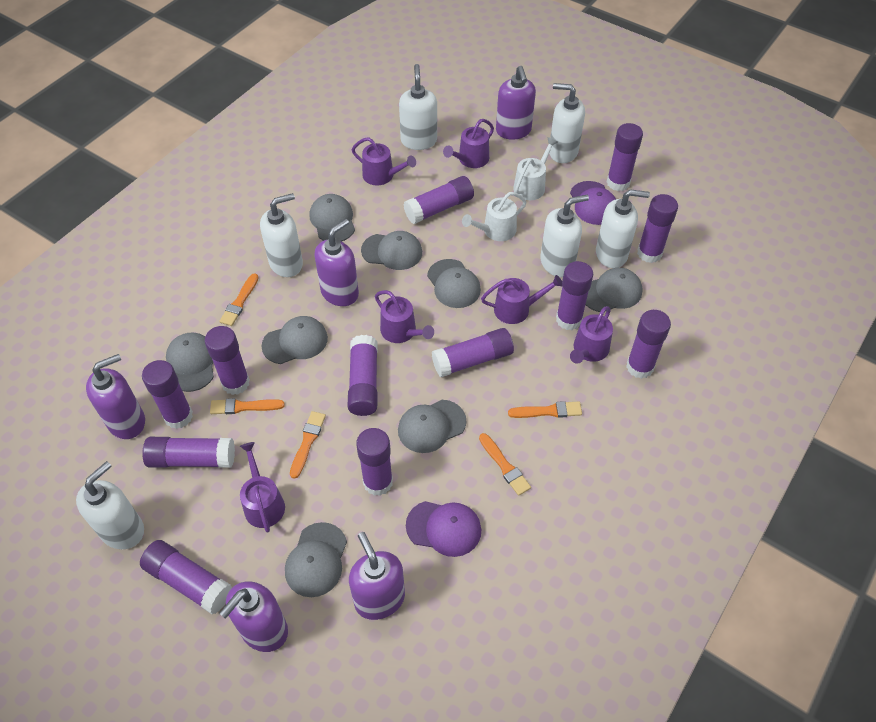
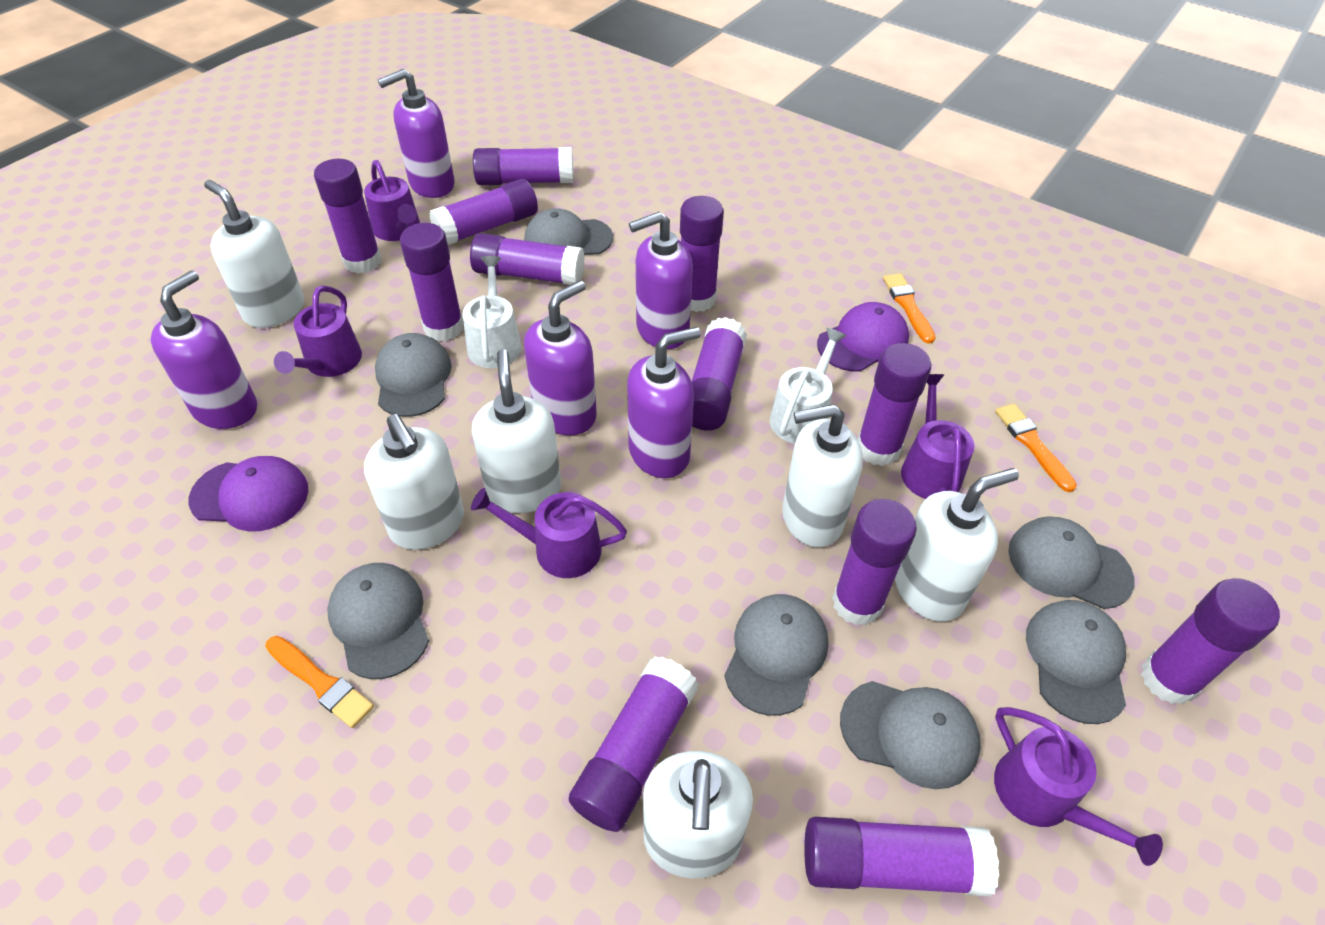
grey cap: 8 -> 7
orange brush: 5 -> 3
purple watering can: 6 -> 5

